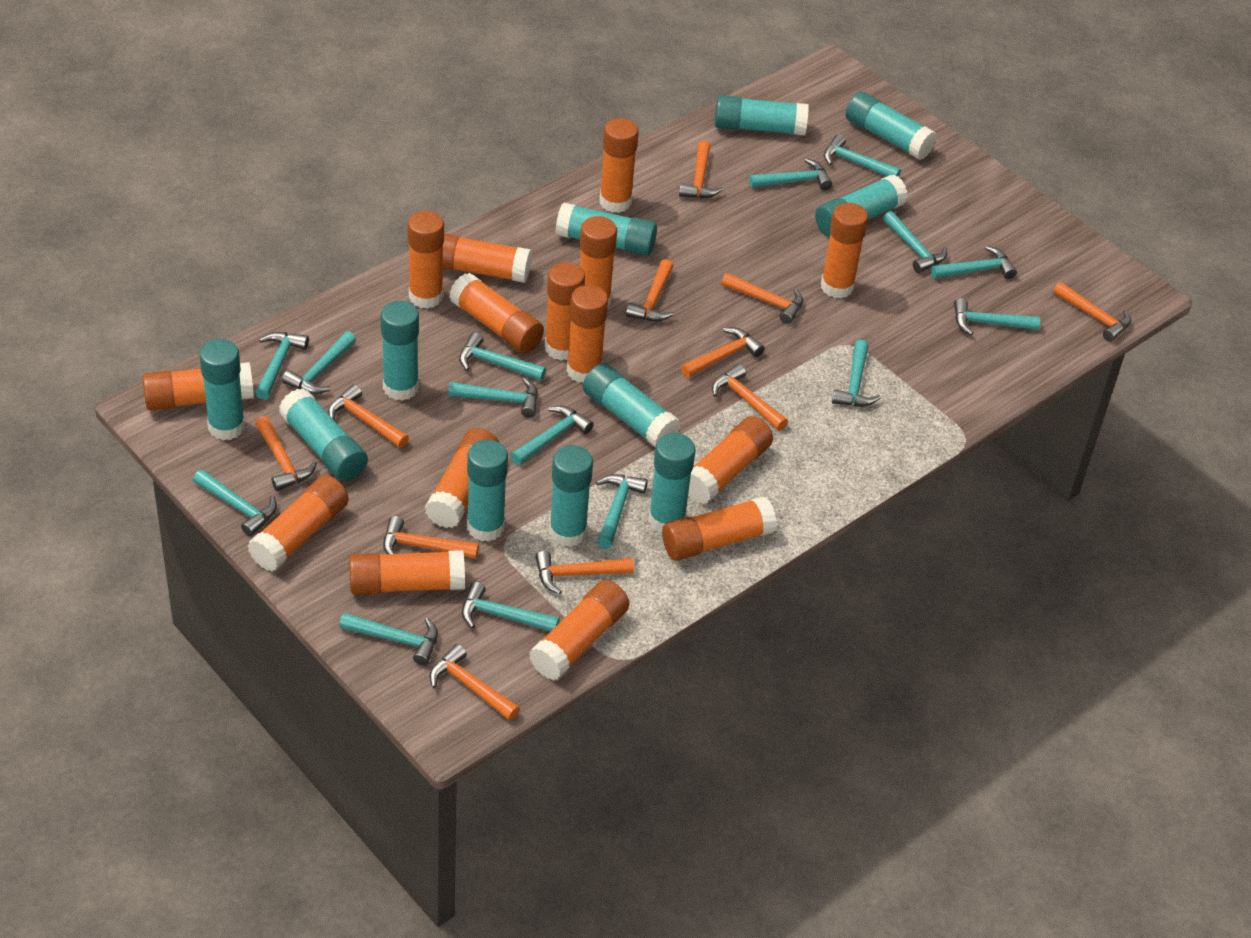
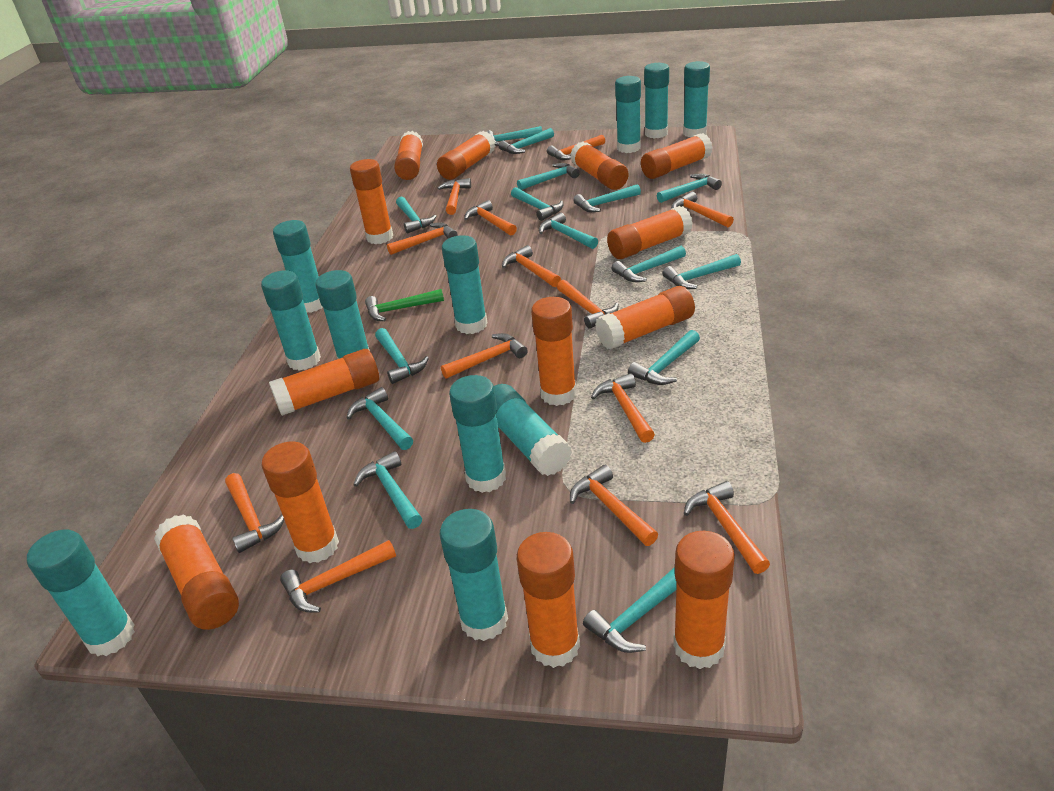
green hammer: 0 -> 1
orange glue stick: 15 -> 13
orange hammer: 11 -> 13

